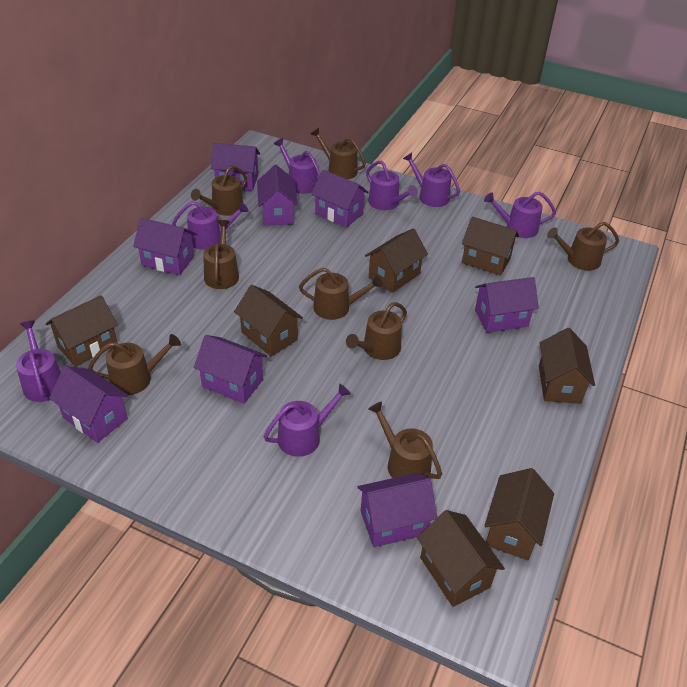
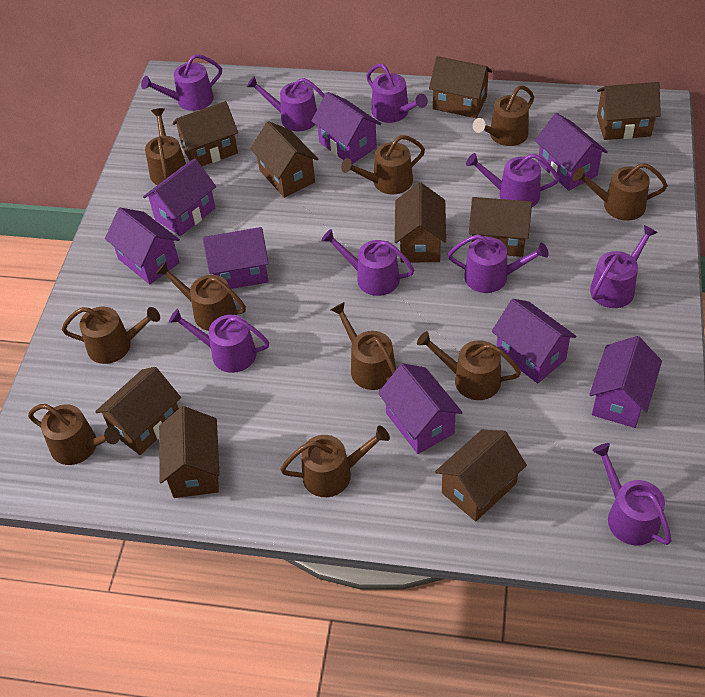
brown house: 7 -> 9
brown watering can: 8 -> 10
purple watering can: 7 -> 9

